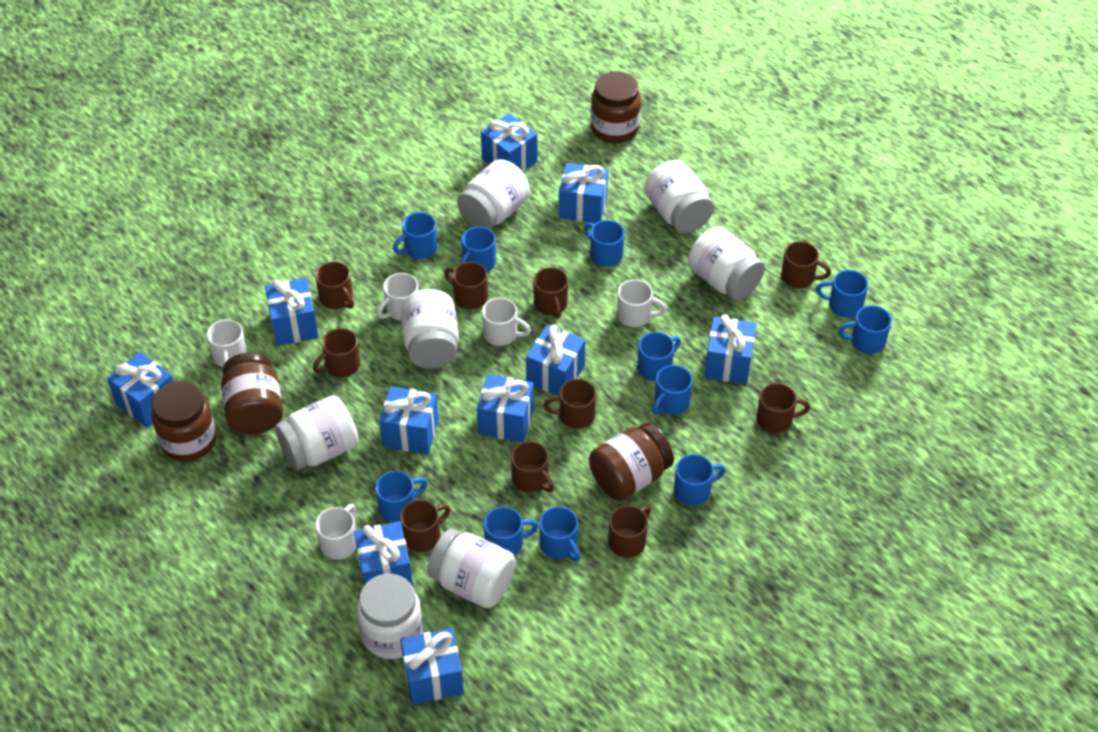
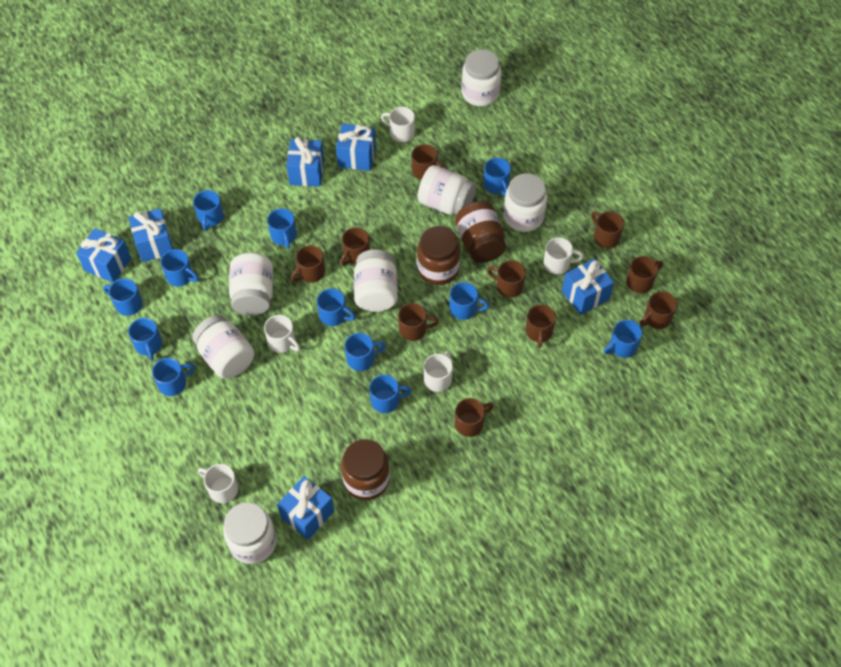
blue gift: 10 -> 6
blue mug: 11 -> 12
brown jar: 4 -> 3

